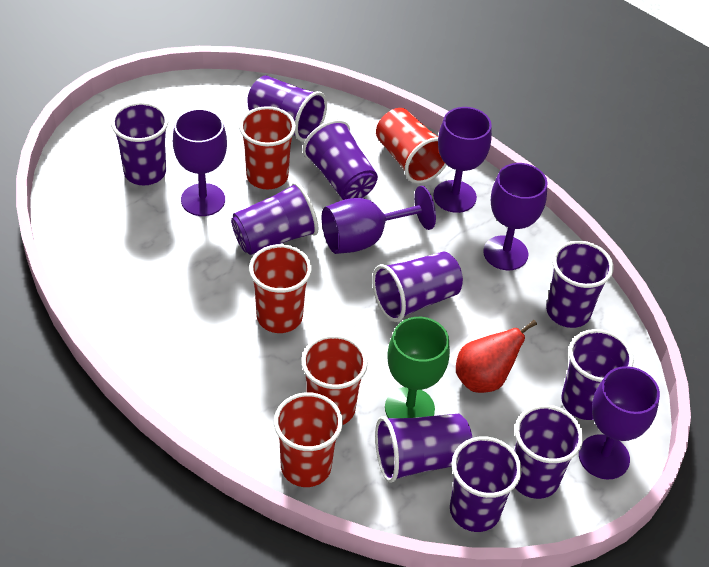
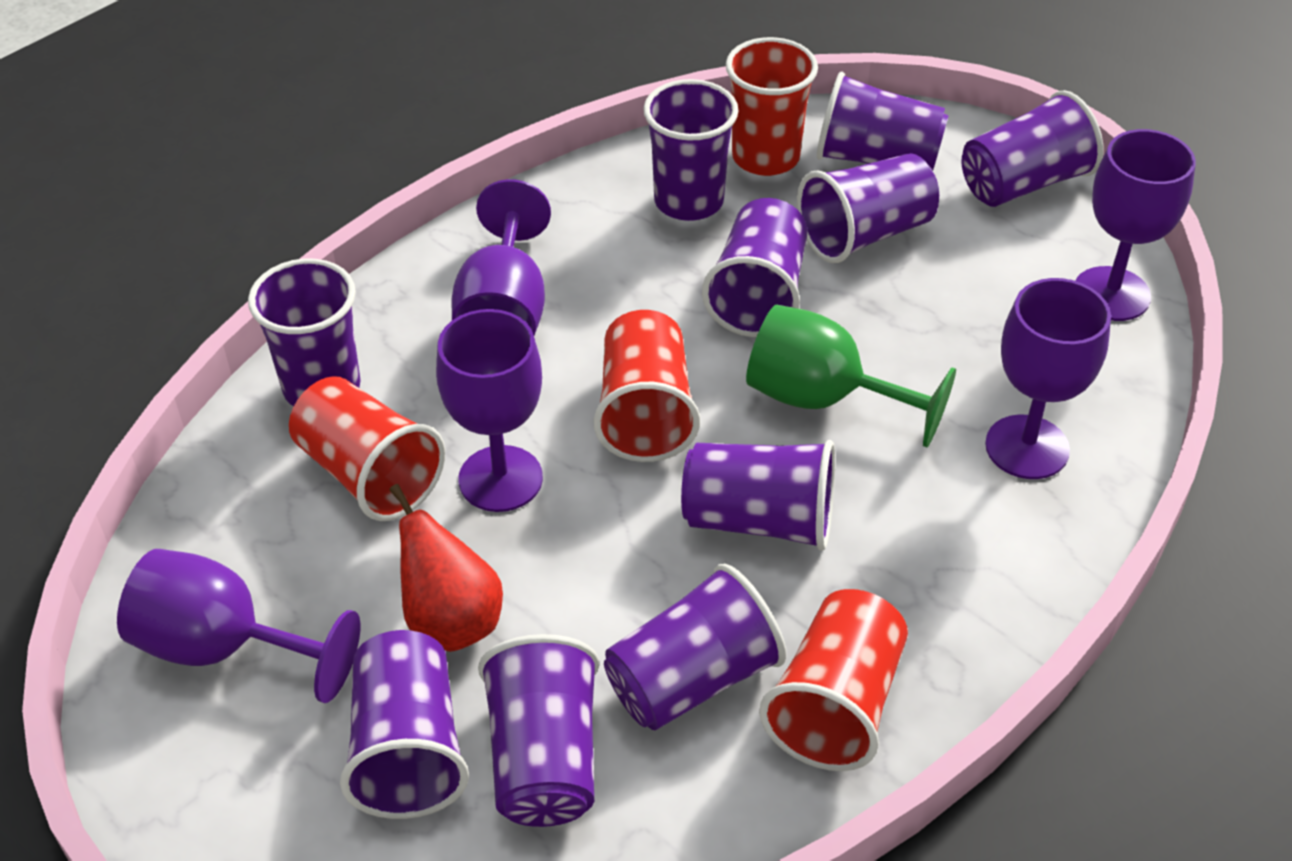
red cup: 5 -> 4

